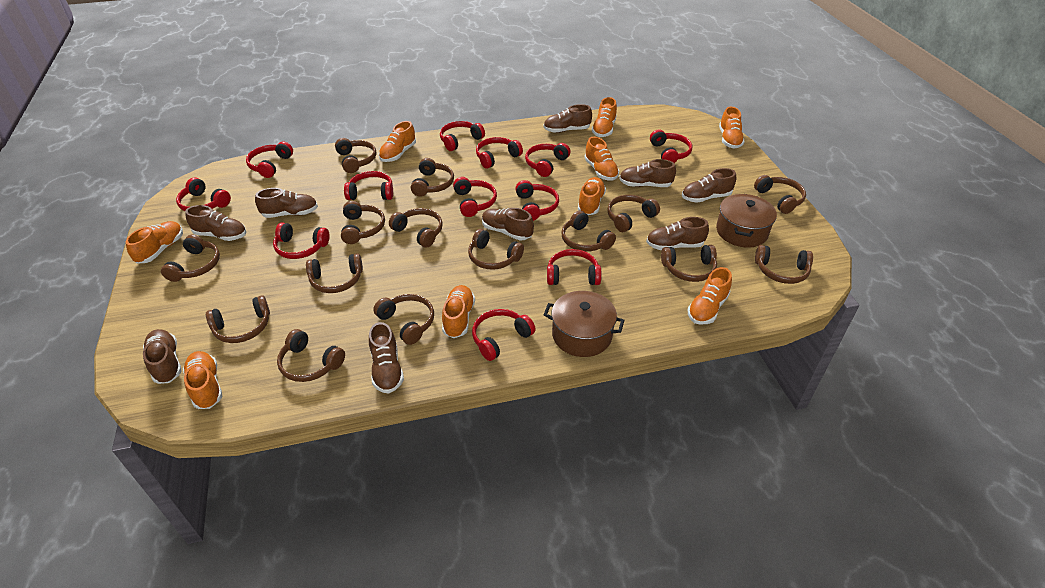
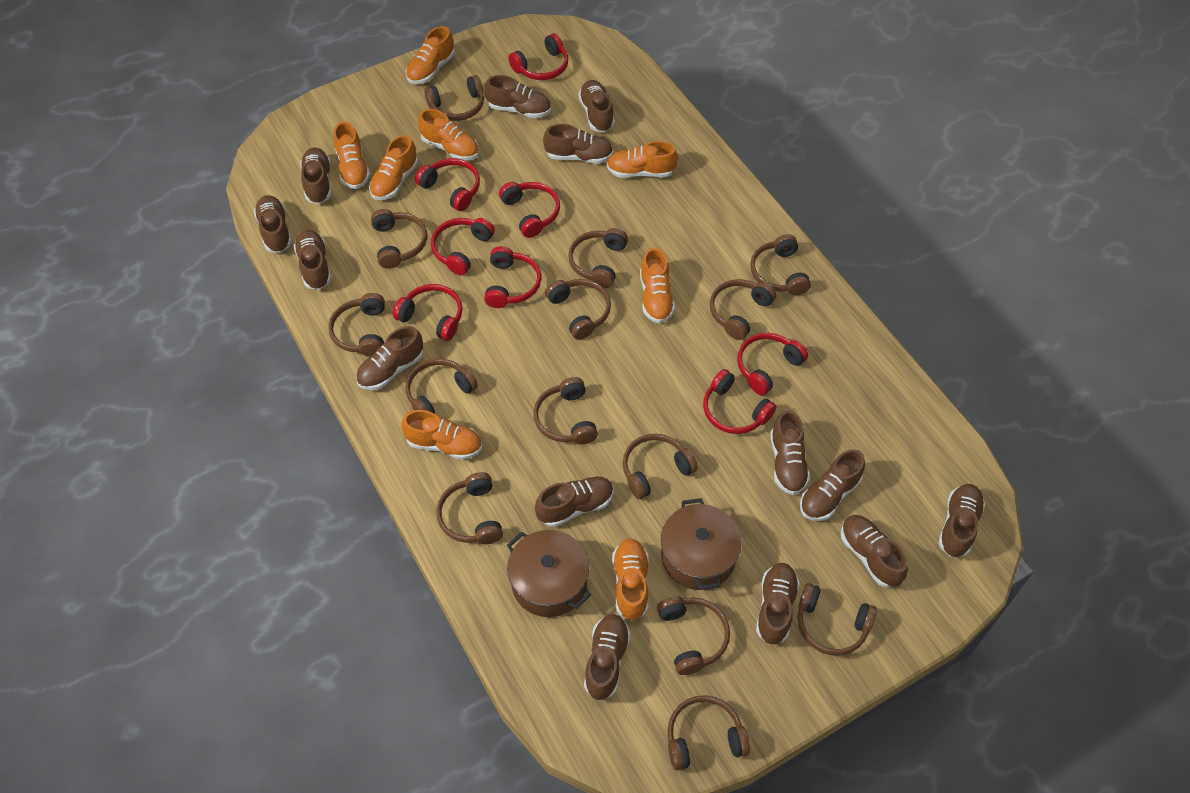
brown headphones: 15 -> 14
brown shoe: 9 -> 14
orange shoe: 9 -> 8
red headphones: 12 -> 8

